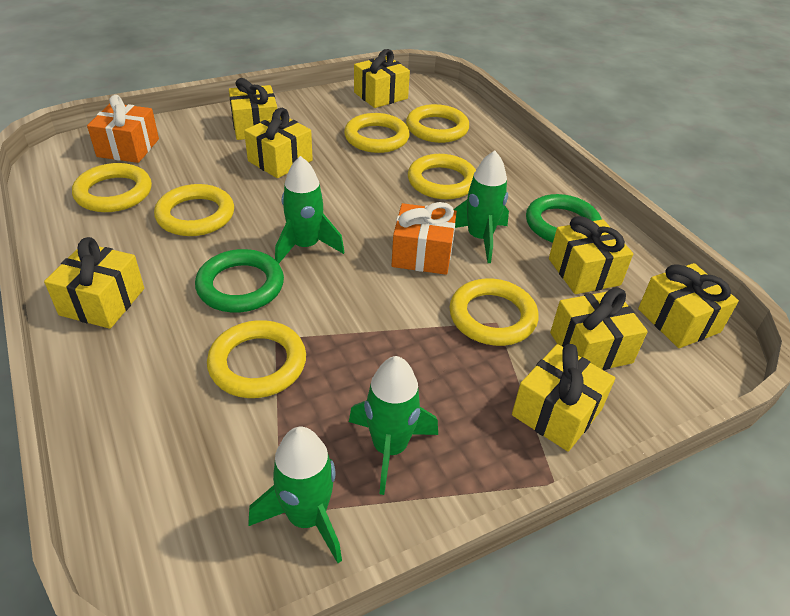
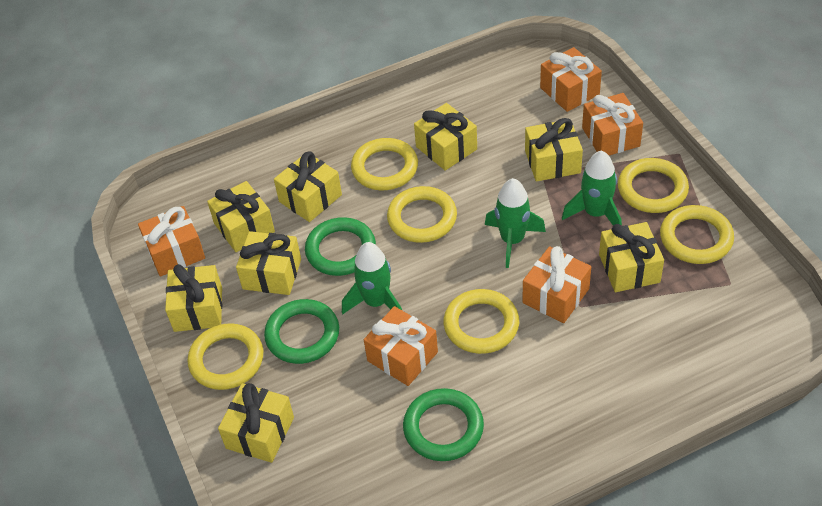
green ring: 2 -> 3
green rocket: 4 -> 3
orange gift: 2 -> 5
yellow ring: 7 -> 6

